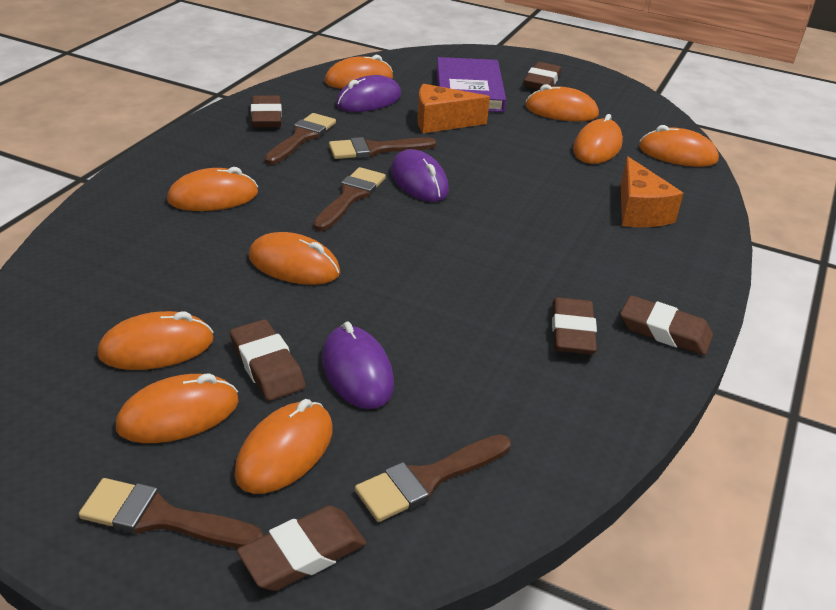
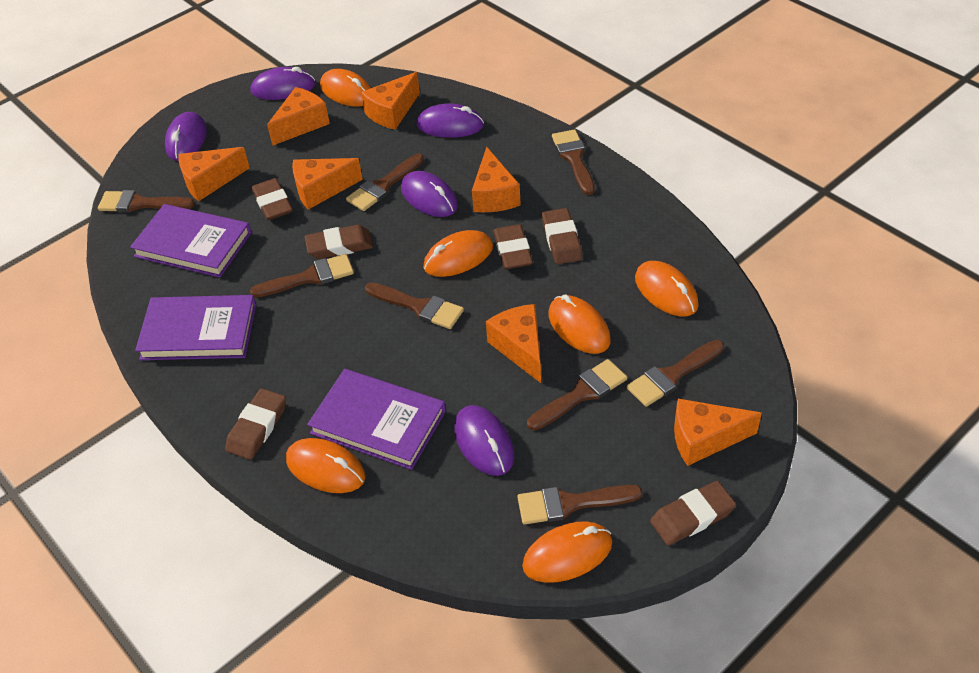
brown brush: 5 -> 8
orange cheese: 2 -> 7
orange mouse: 9 -> 6
purple book: 1 -> 3
purple mouse: 3 -> 5

